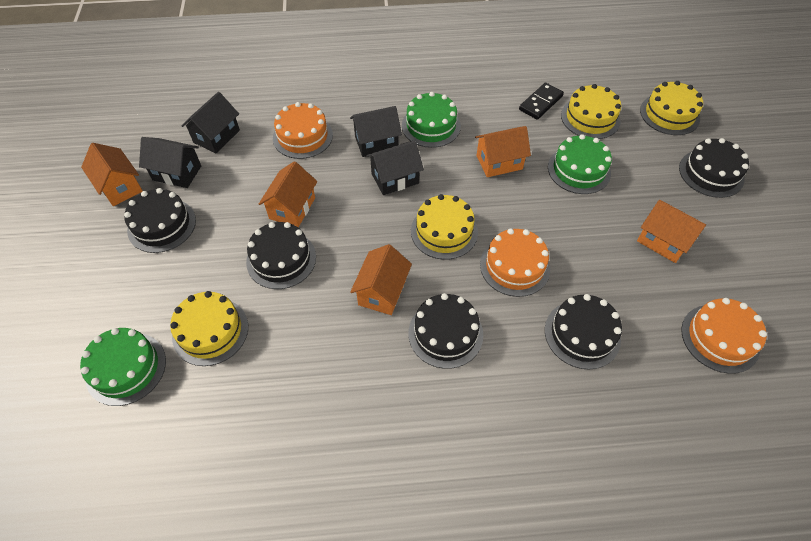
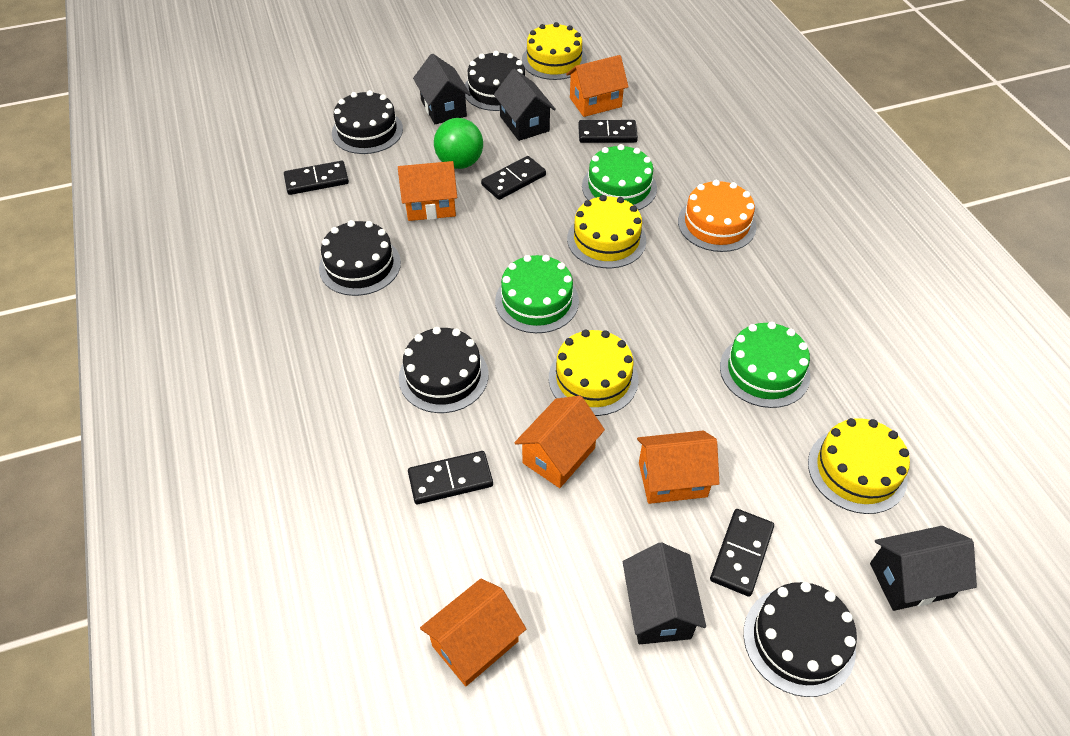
black domino: 1 -> 5
green ball: 0 -> 1
orange cake: 3 -> 1

